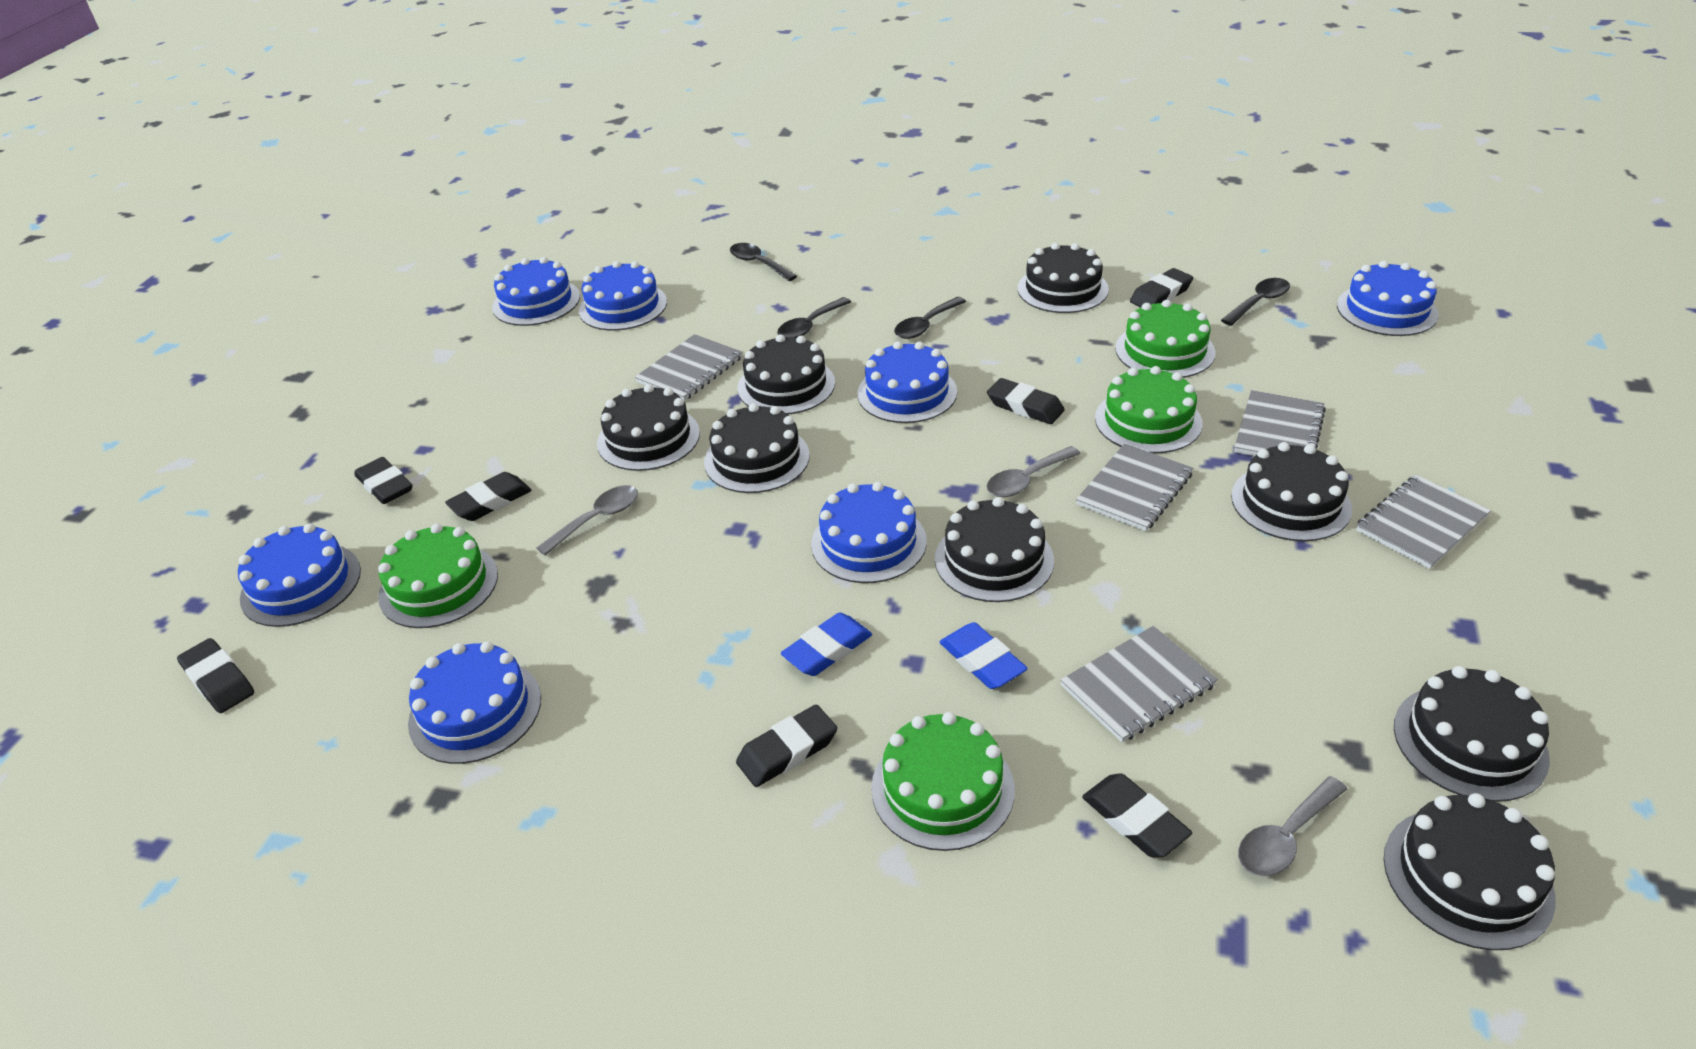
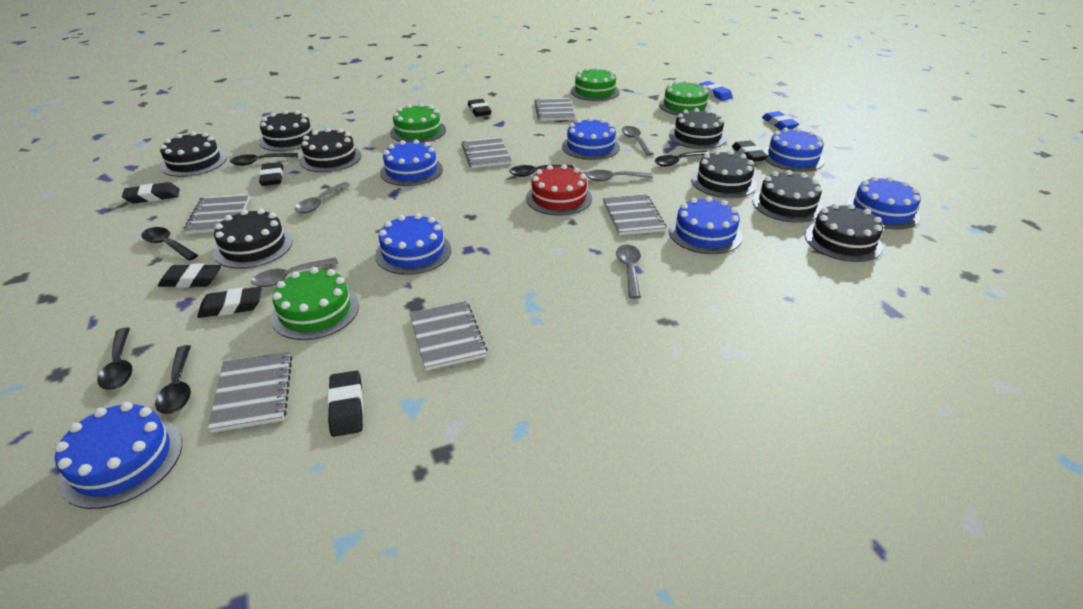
black spoon: 4 -> 6
grey notebook: 5 -> 6
grey spoon: 3 -> 5
red cake: 0 -> 1

